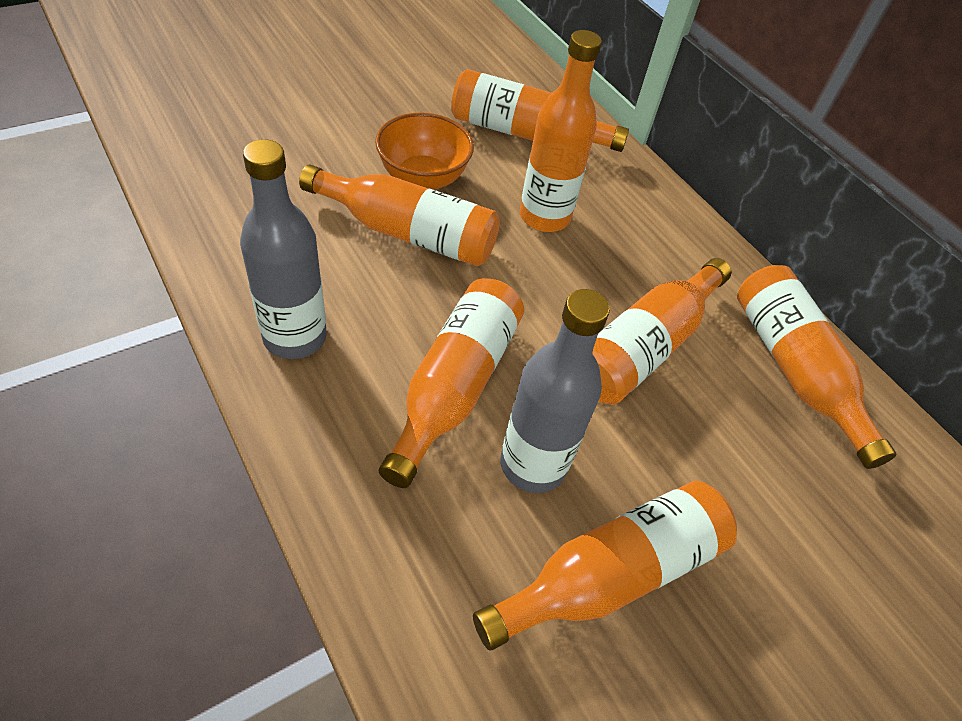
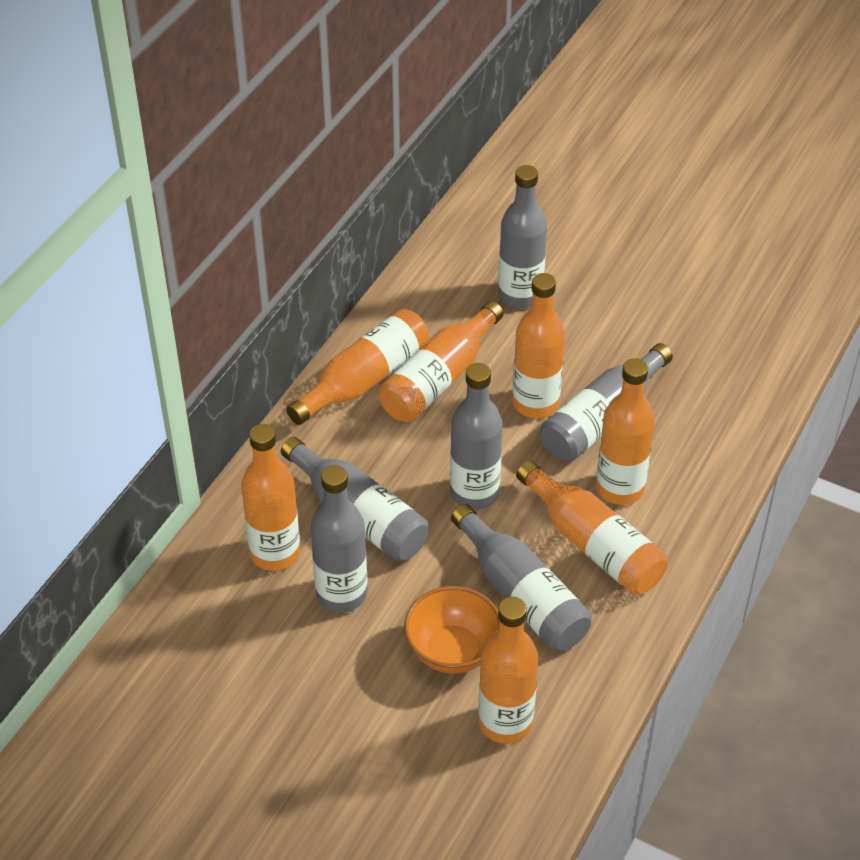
grey bottle: 2 -> 6

